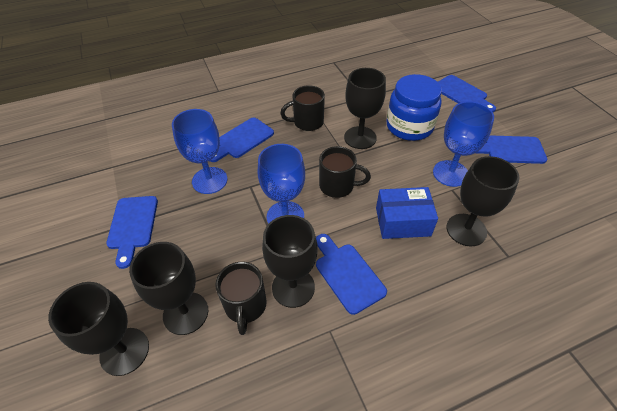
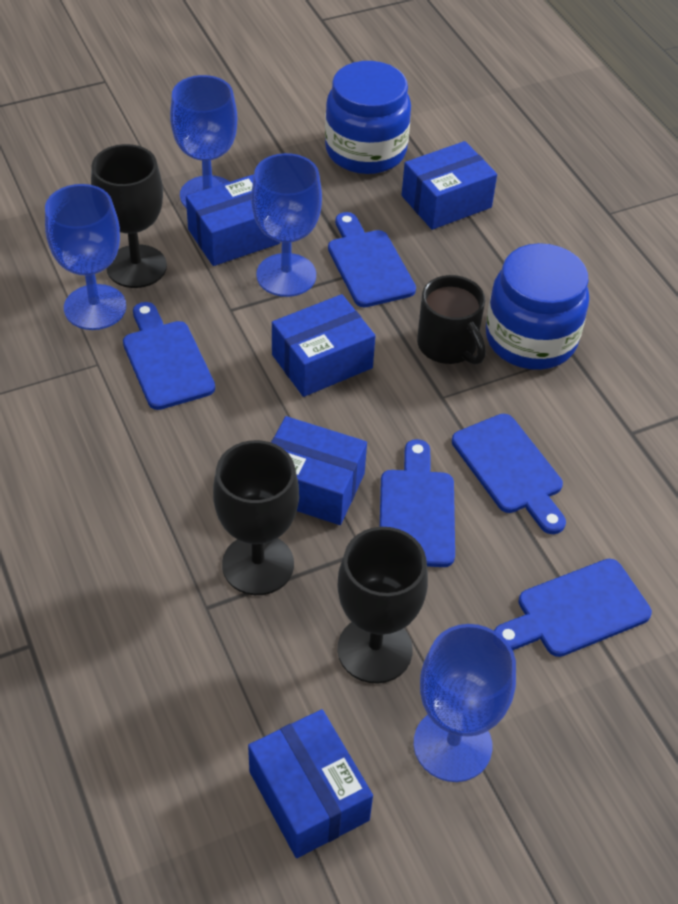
black goblet: 5 -> 3
black mug: 3 -> 1
blue box: 1 -> 5
blue goblet: 3 -> 4
blue jar: 1 -> 2

